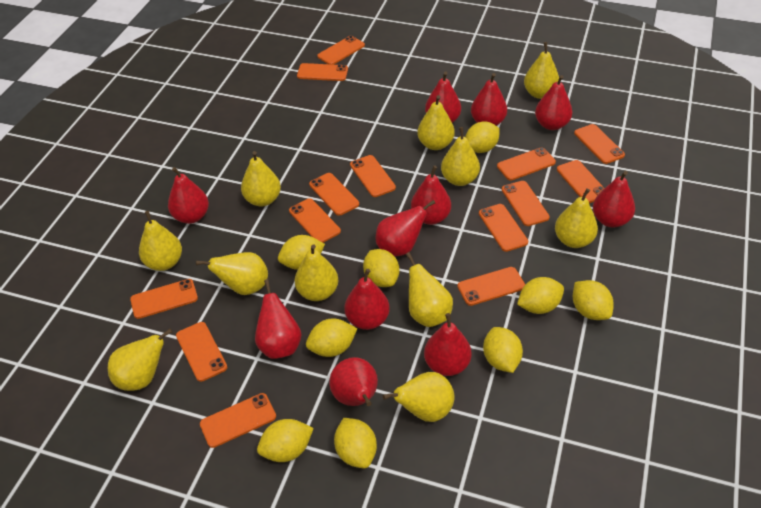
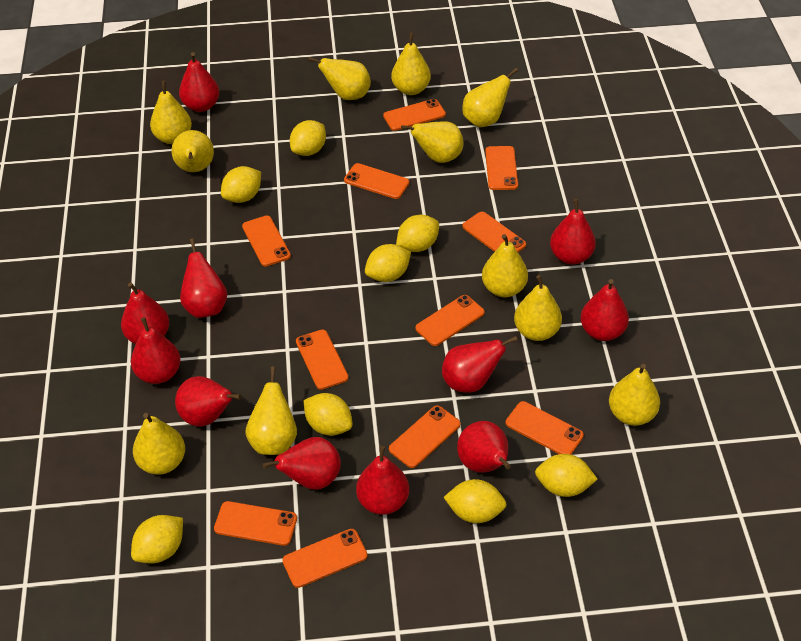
orange phone: 14 -> 11
yellow lemon: 9 -> 8

